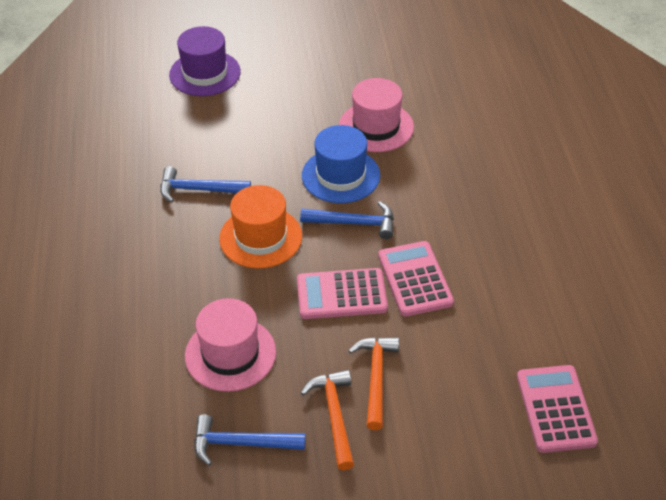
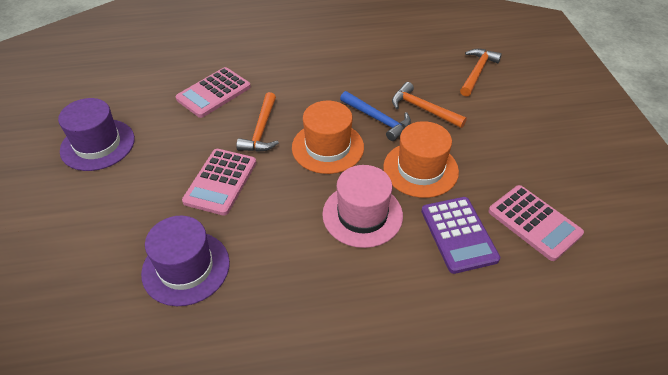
blue hammer: 3 -> 1
blue hat: 1 -> 0
orange hammer: 2 -> 3
orange hat: 1 -> 2
pink hat: 2 -> 1
purple calculator: 0 -> 1
purple hat: 1 -> 2

